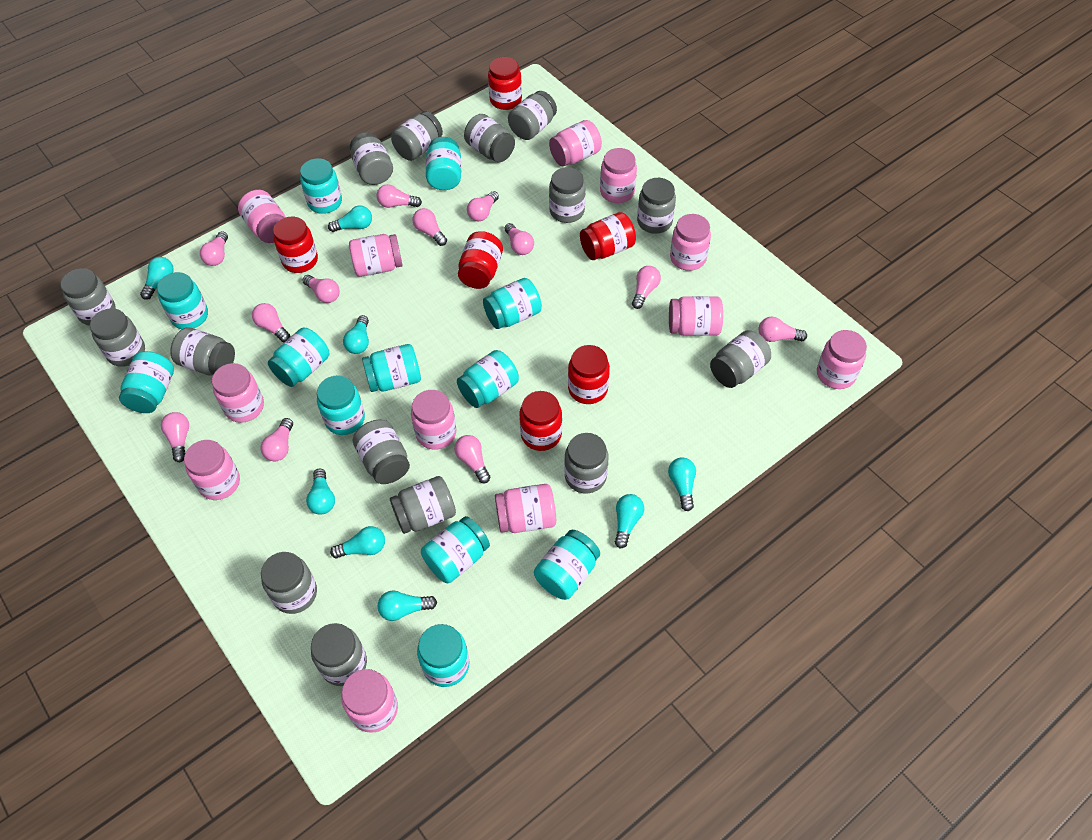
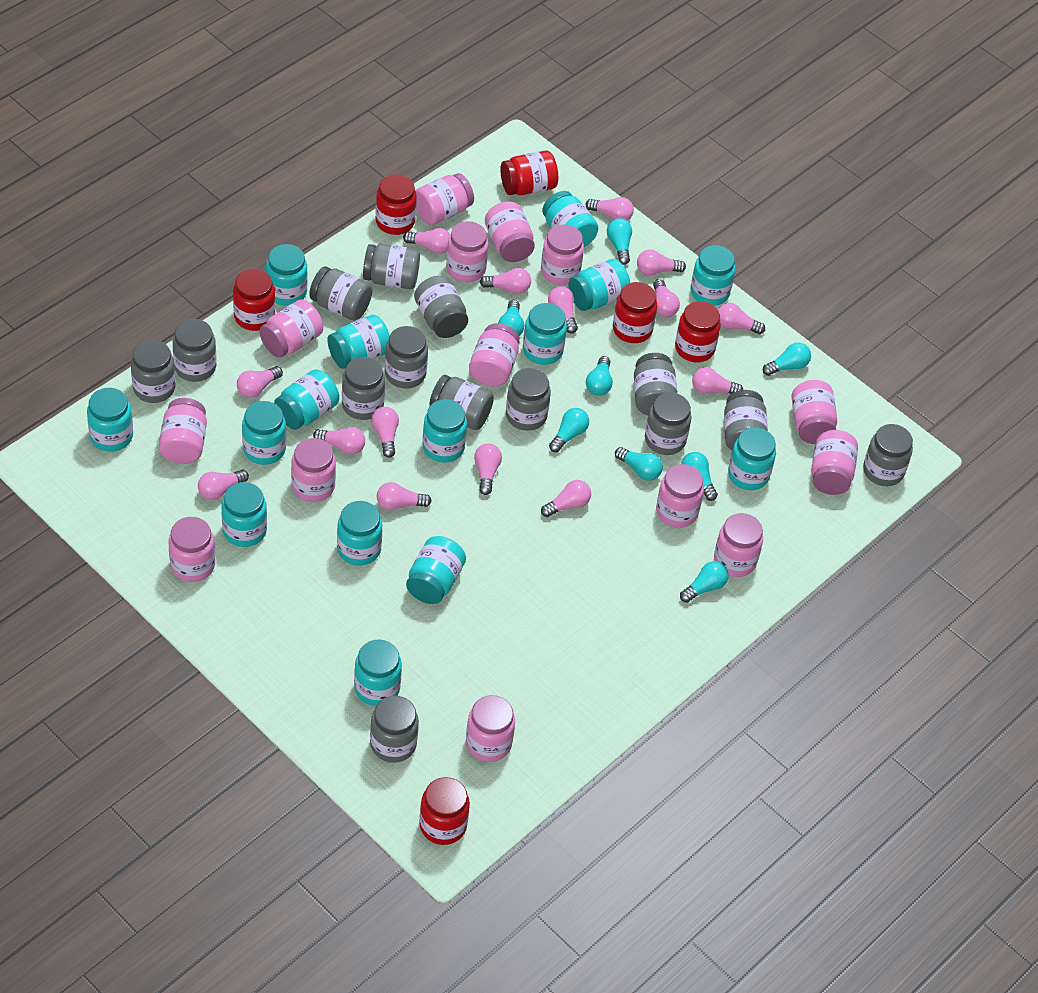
grey jar: 15 -> 14
pink jar: 12 -> 14
pink light bulb: 12 -> 15
turquoise jar: 12 -> 15

